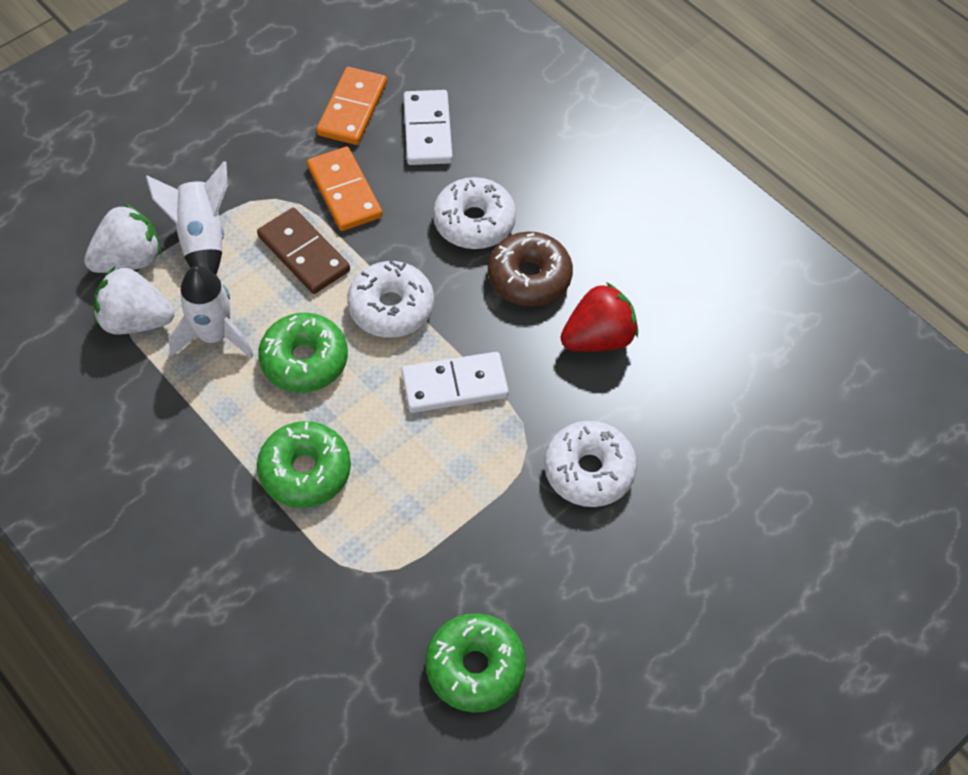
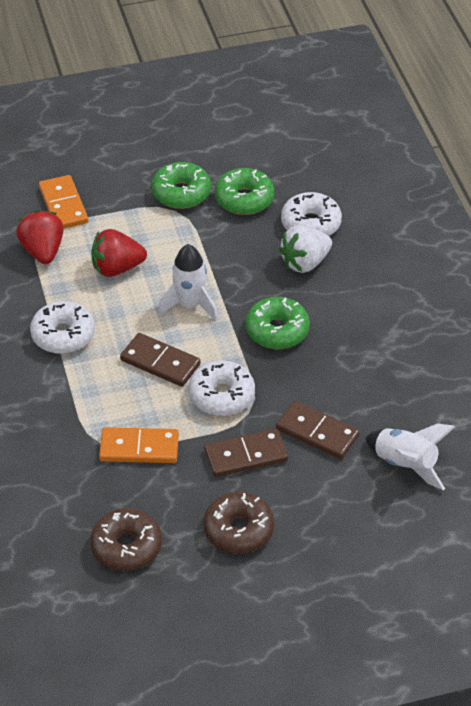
brown domino: 1 -> 3
brown donut: 1 -> 2
red strawberry: 1 -> 2
white domino: 2 -> 0
white strawberry: 2 -> 1

